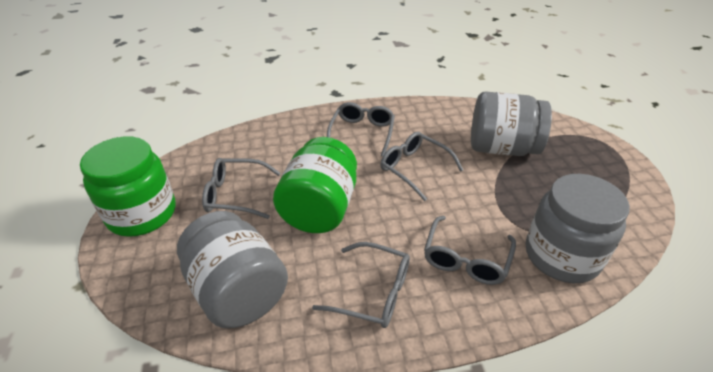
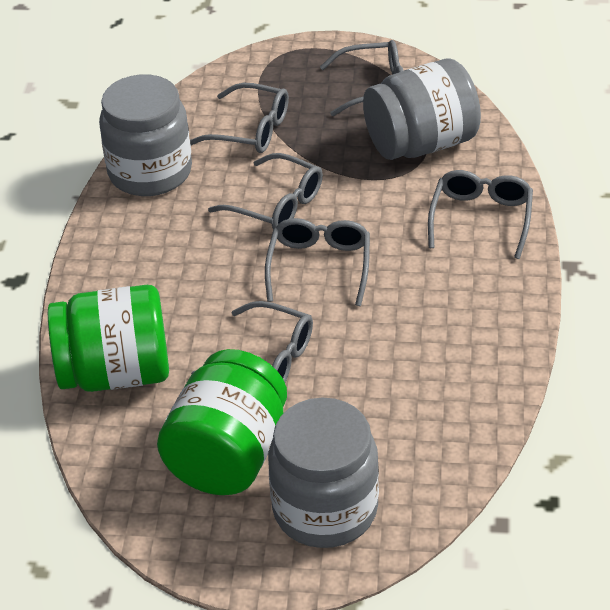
grey glasses: 5 -> 6

